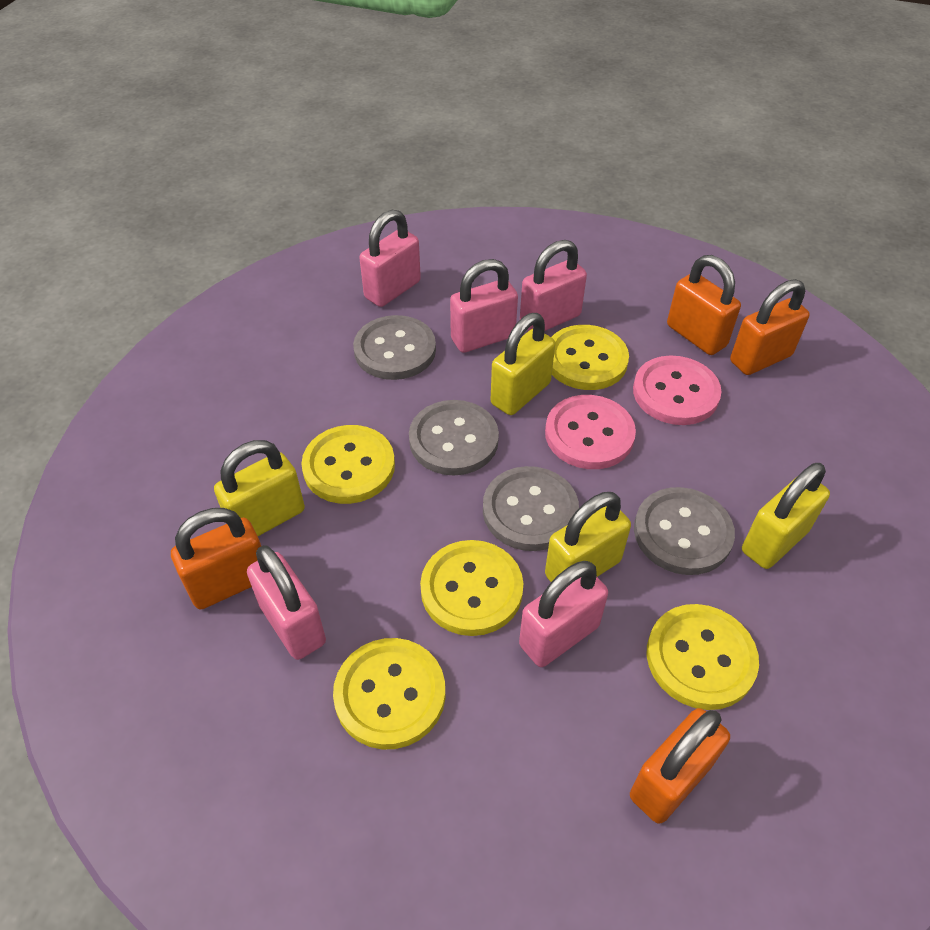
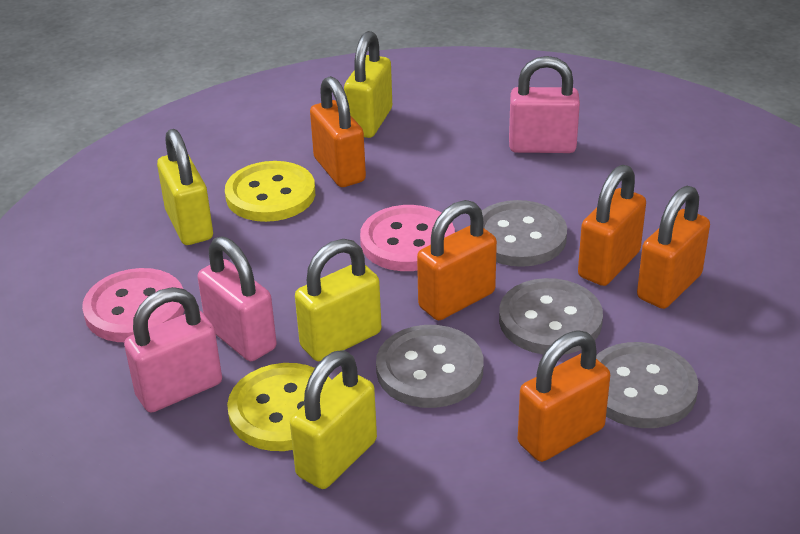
orange padlock: 4 -> 5
pink padlock: 5 -> 3
yellow button: 5 -> 2

